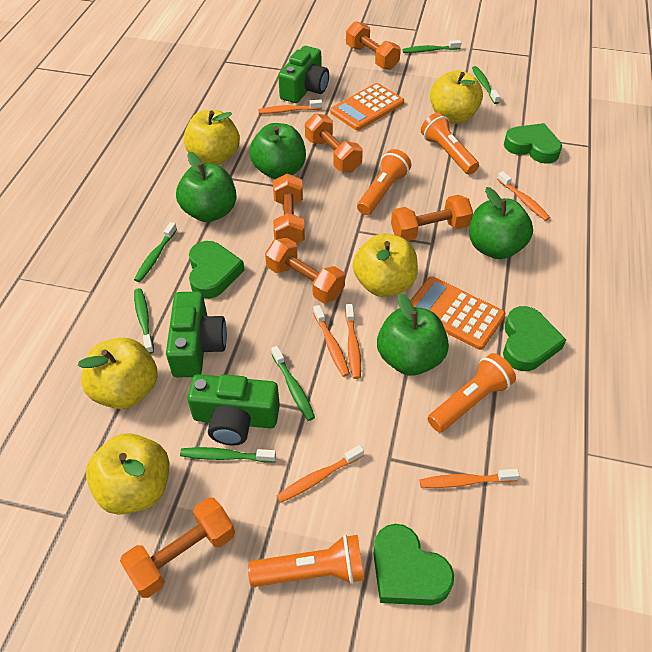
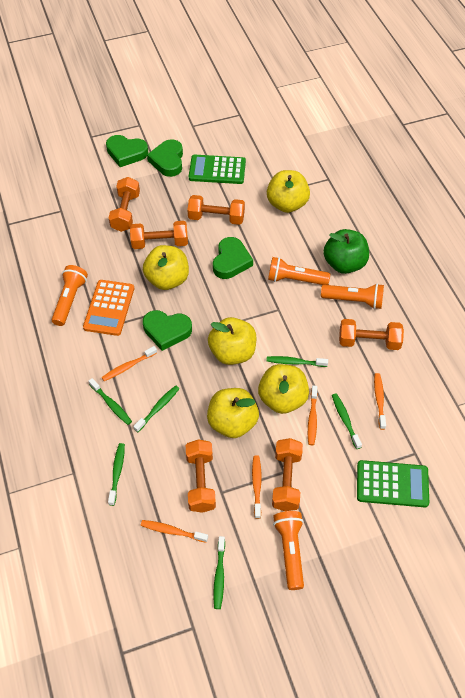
green apple: 4 -> 1
green calculator: 0 -> 2
green camera: 3 -> 0
orange calculator: 2 -> 1
orange toothbrush: 6 -> 5

